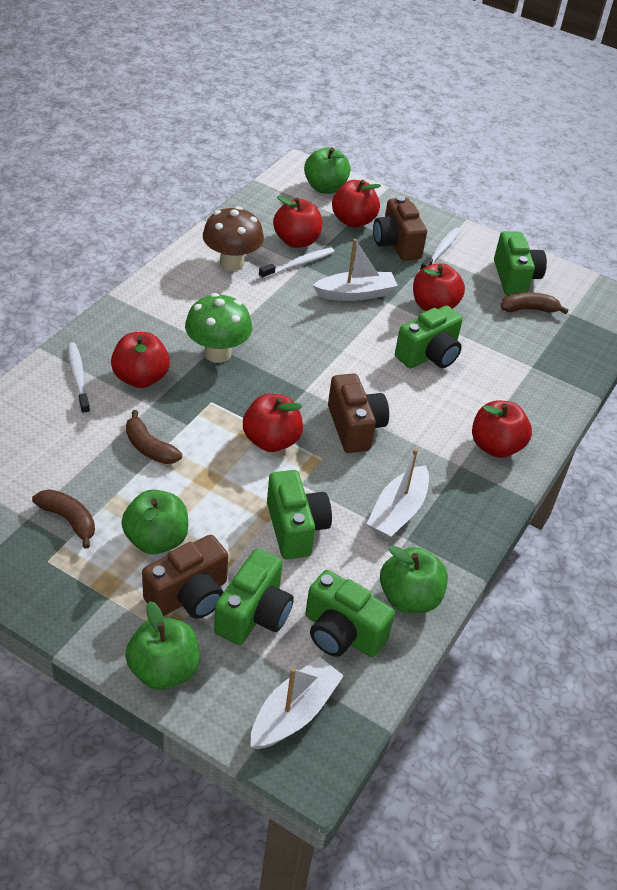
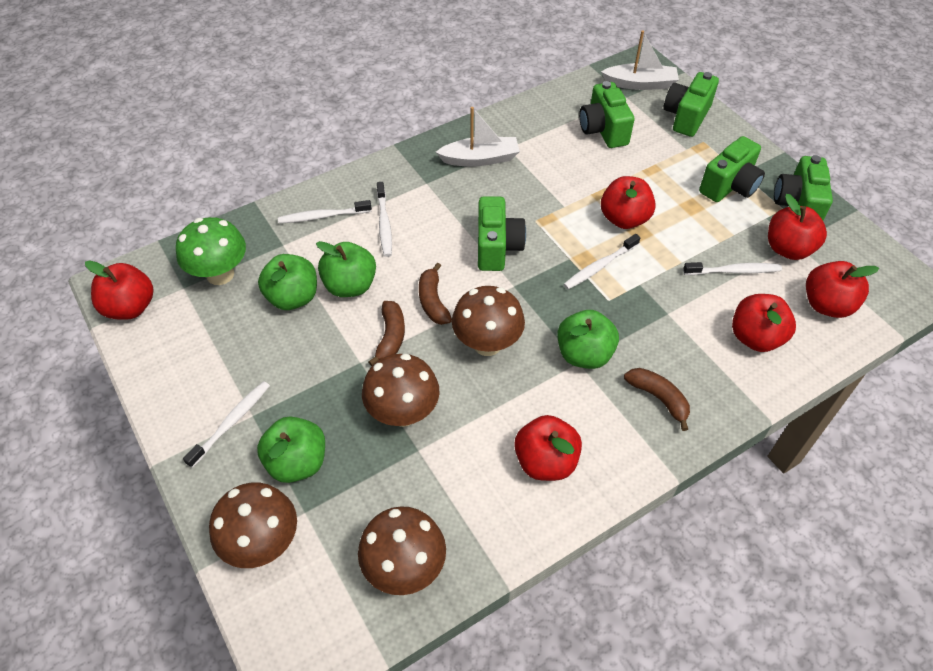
brown camera: 3 -> 0
brown mushroom: 1 -> 4
white boat: 3 -> 2
white toothbrush: 3 -> 5

